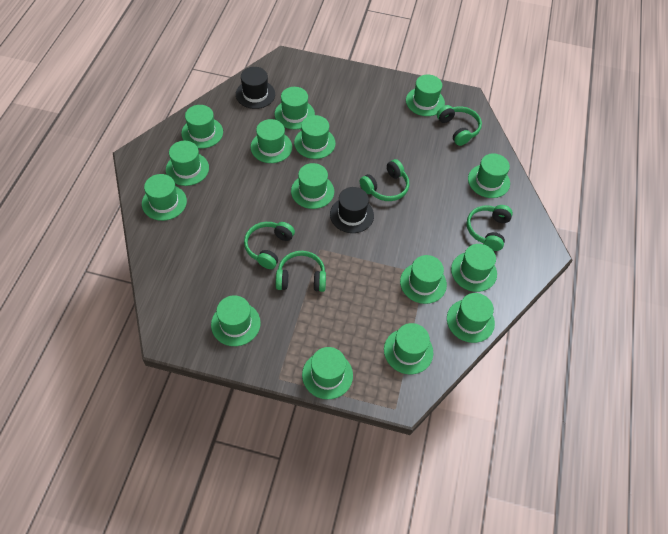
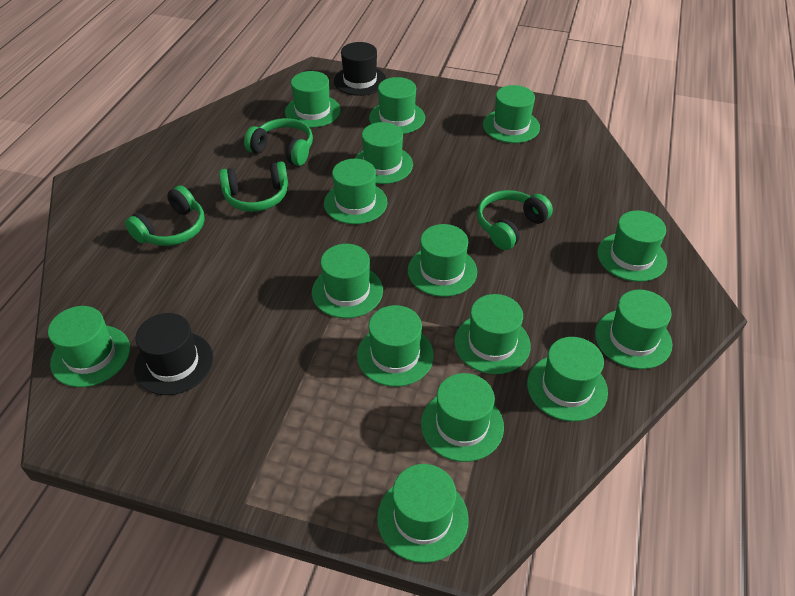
green headphones: 5 -> 4

